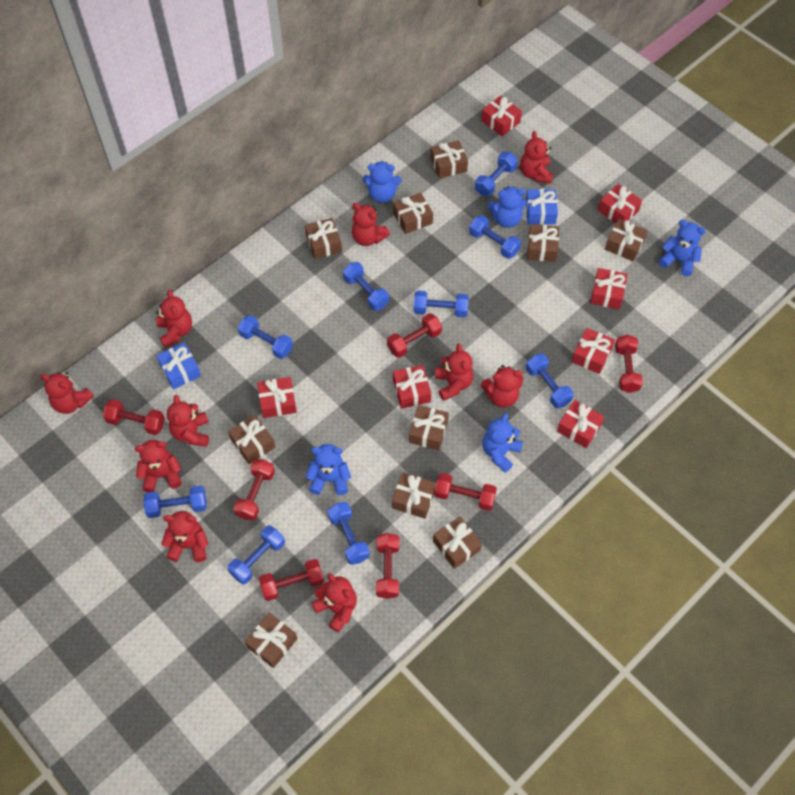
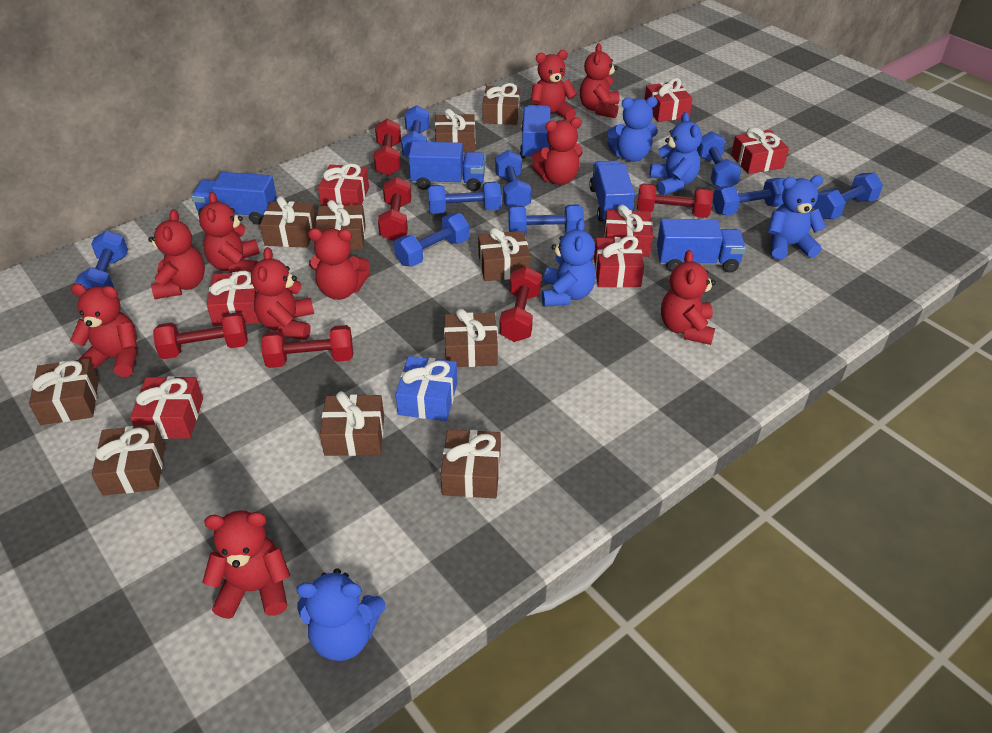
blue gift: 2 -> 1
blue truck: 0 -> 5
red dumbbell: 7 -> 6

